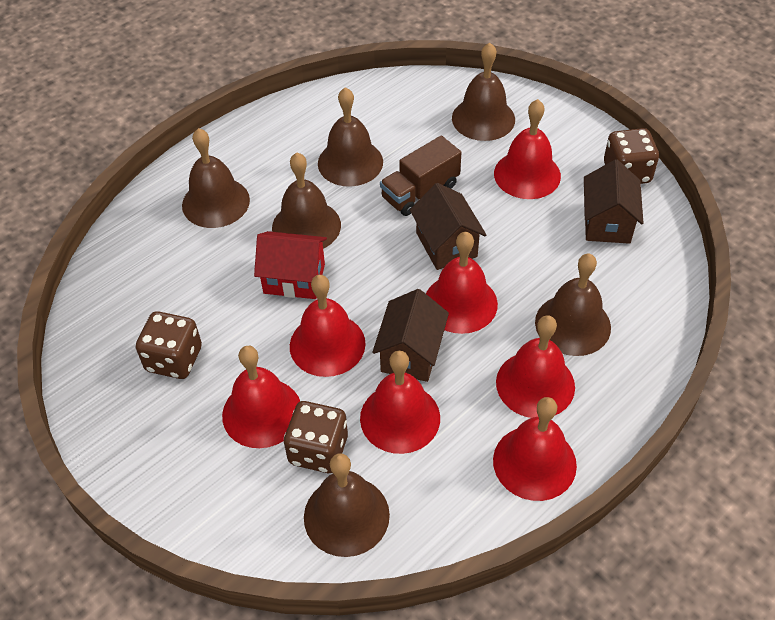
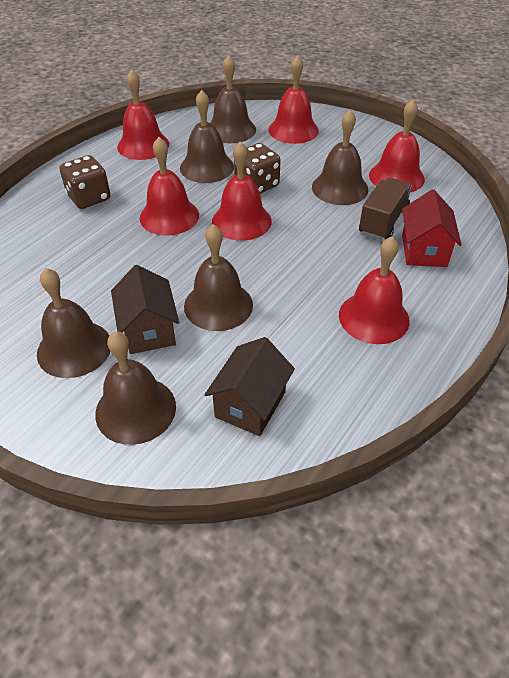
brown dice: 3 -> 2
brown house: 3 -> 2
red bell: 7 -> 6

